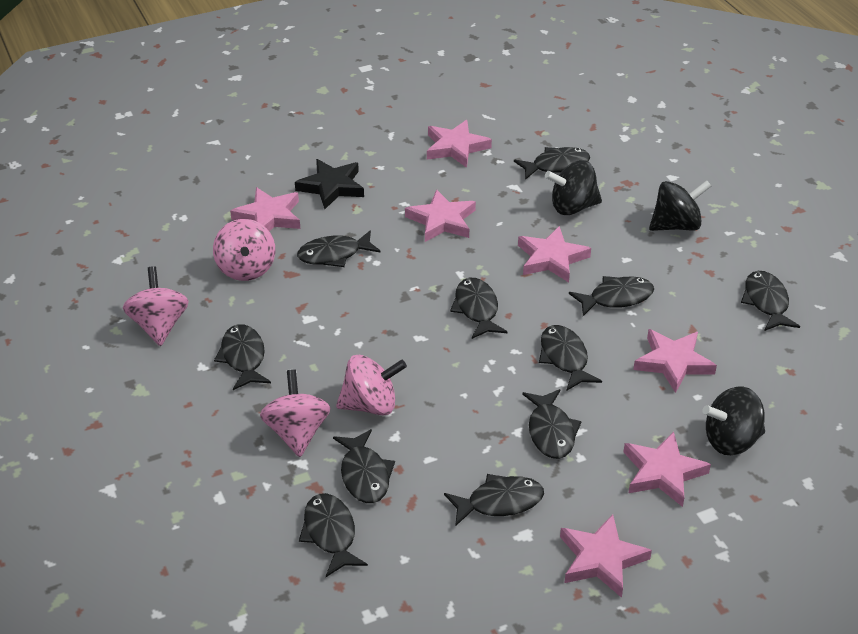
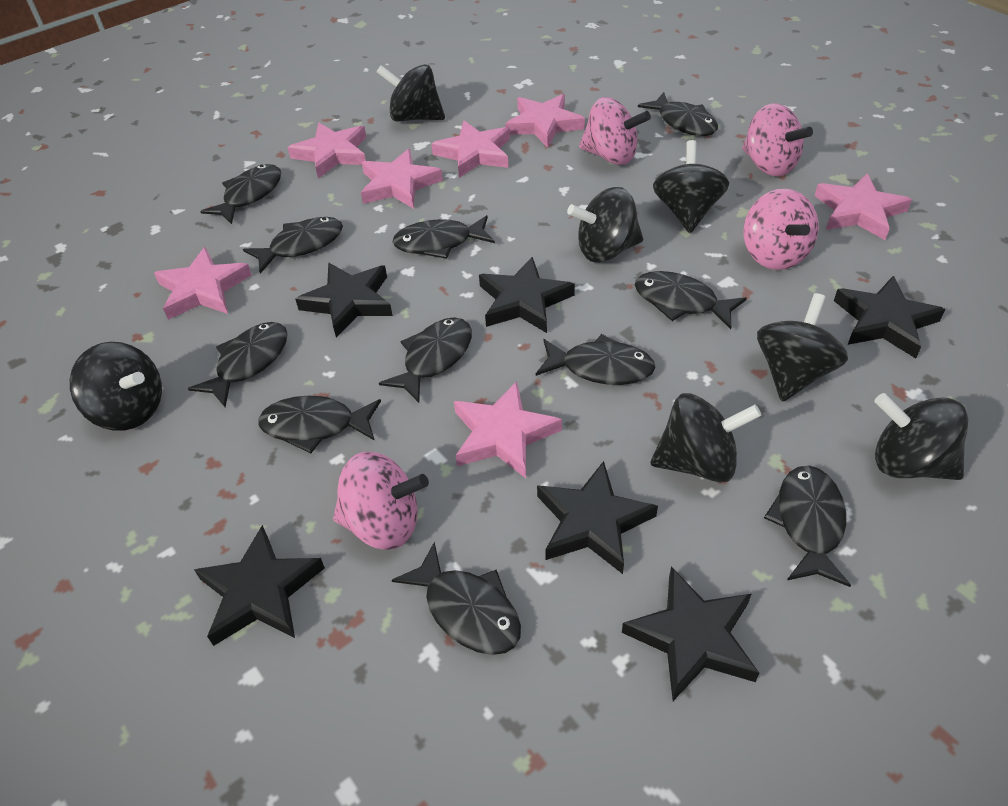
black spinning top: 3 -> 7
black star: 1 -> 6

